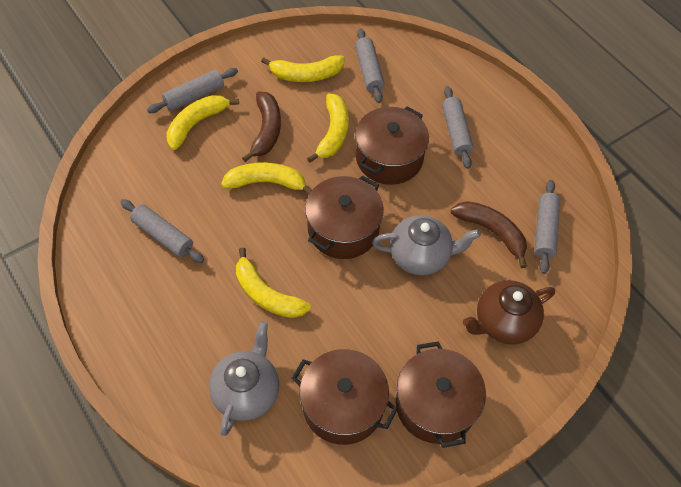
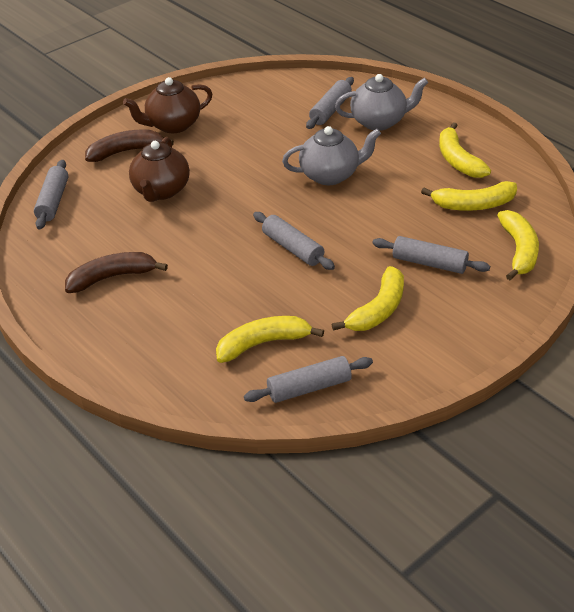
brown pot: 4 -> 0
brown teapot: 1 -> 2

